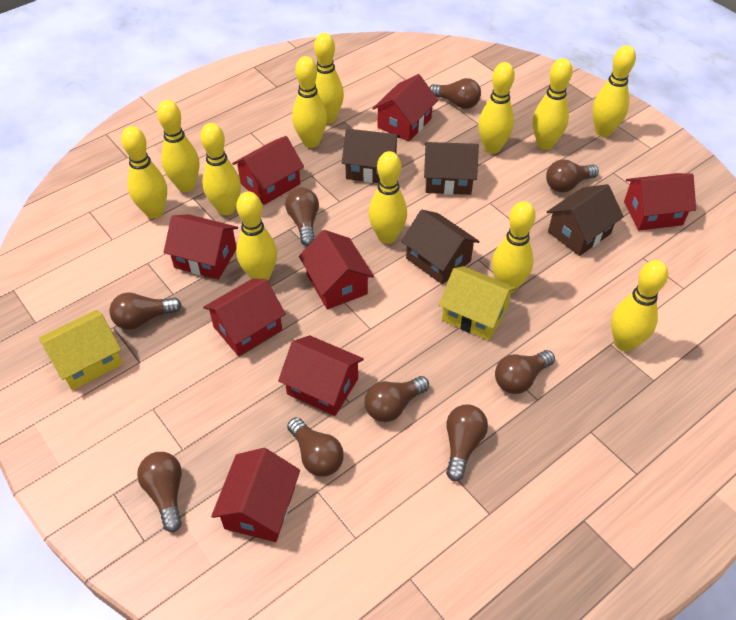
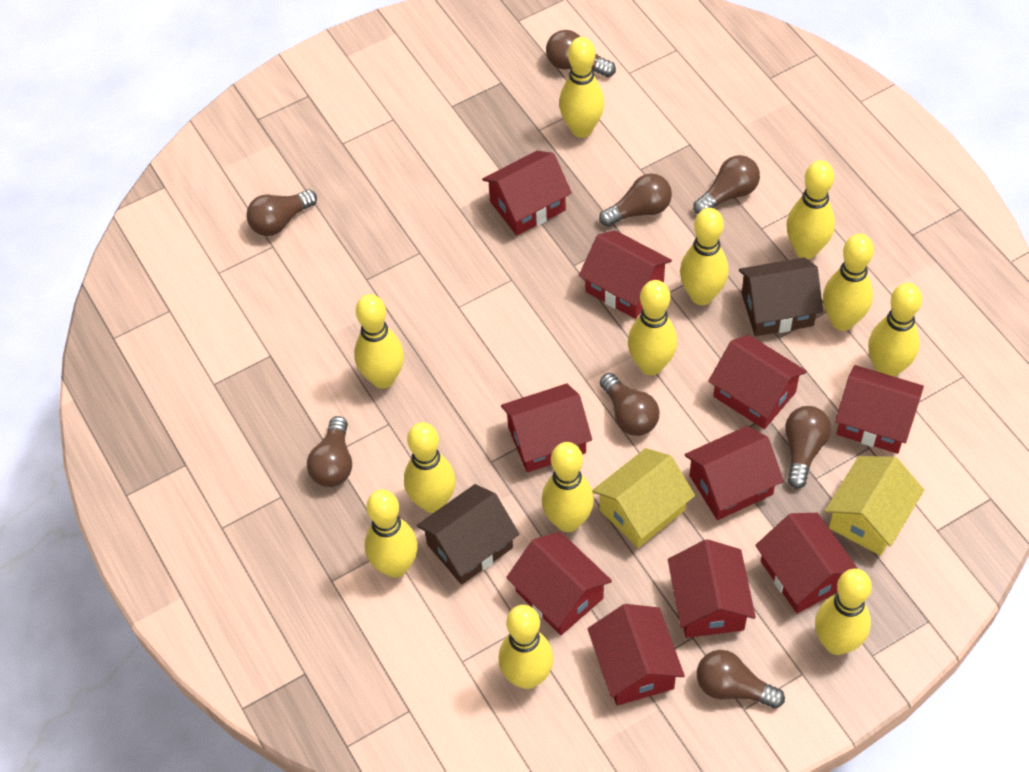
brown house: 4 -> 2
brown light bulb: 9 -> 8
red house: 8 -> 10

